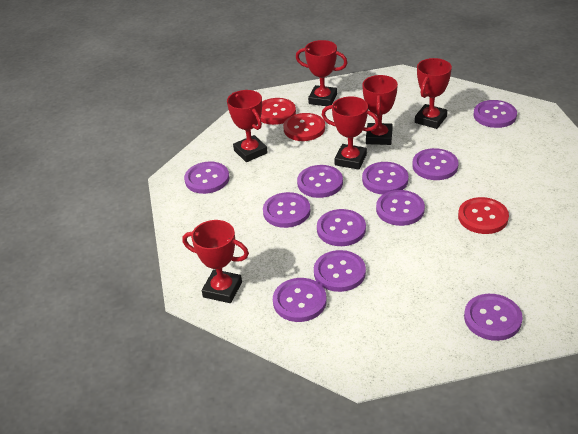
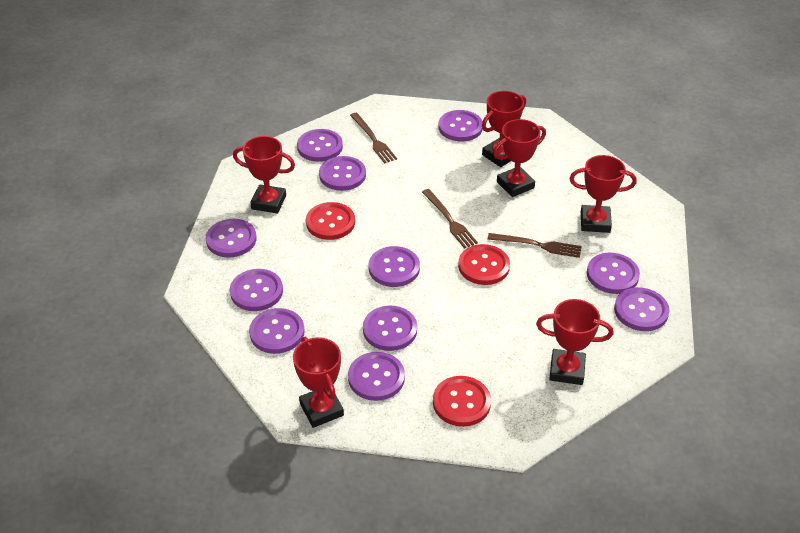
brown fork: 0 -> 3

